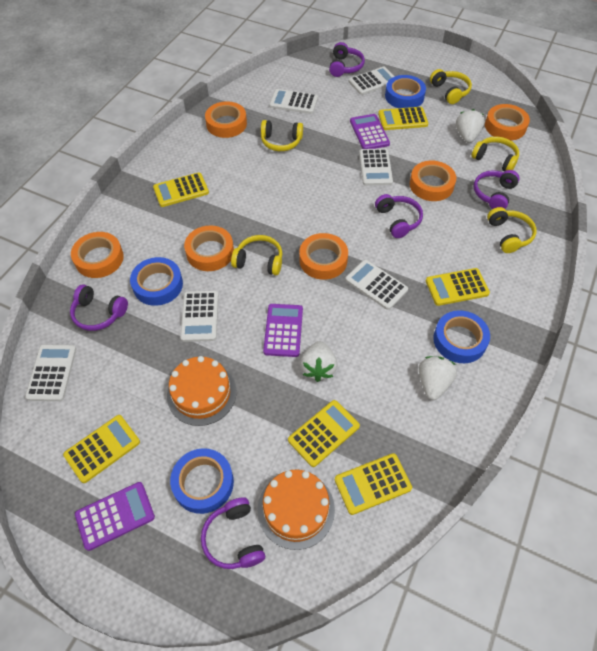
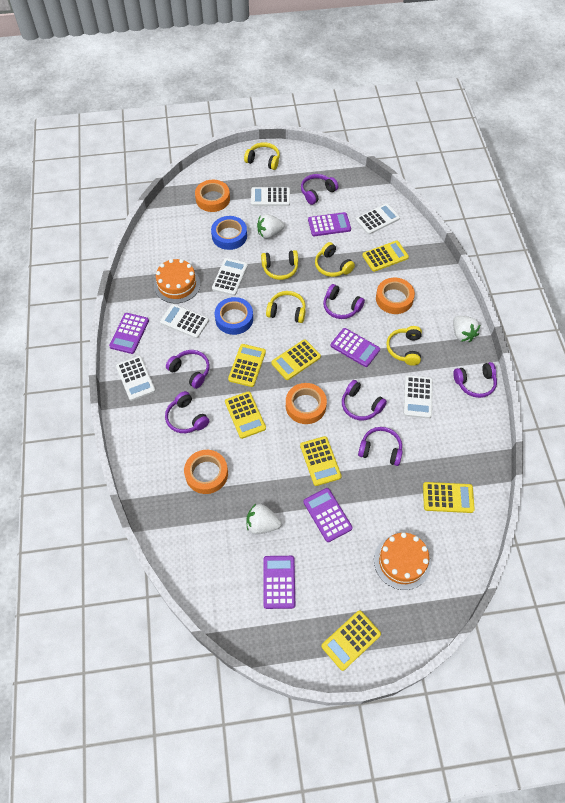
blue tape: 4 -> 2
orange tape: 6 -> 4
purple calculator: 3 -> 5
purple headphones: 5 -> 7
yellow calculator: 6 -> 7

